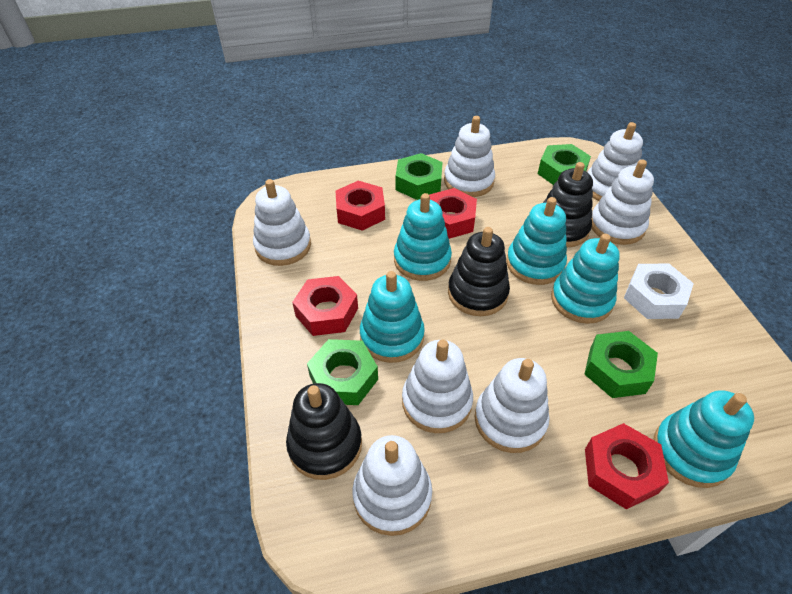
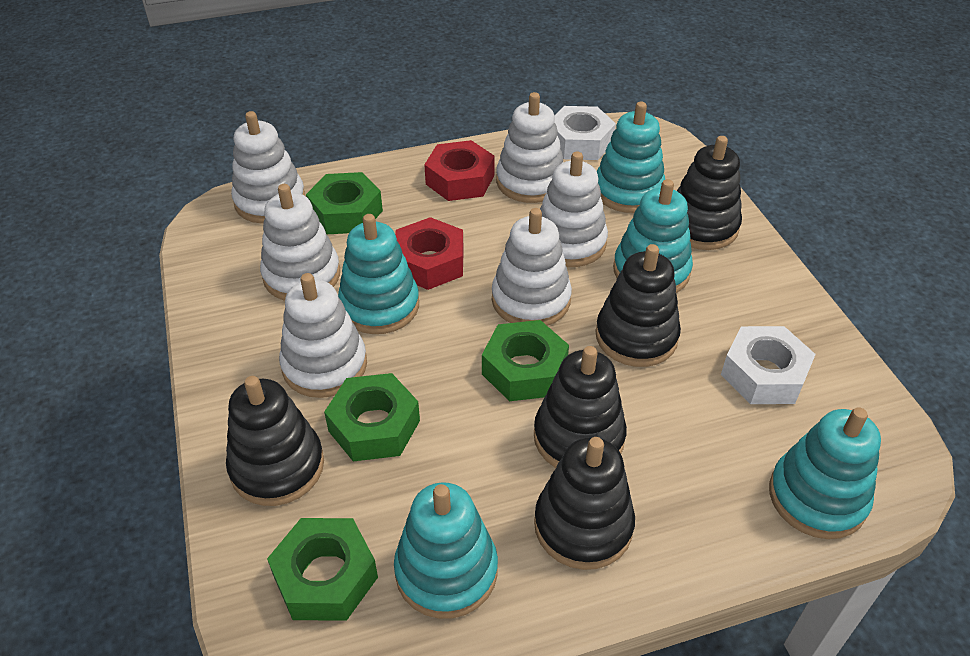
black stacking toy: 3 -> 5
red nut: 4 -> 2
white nut: 1 -> 2
white stacking toy: 7 -> 6

